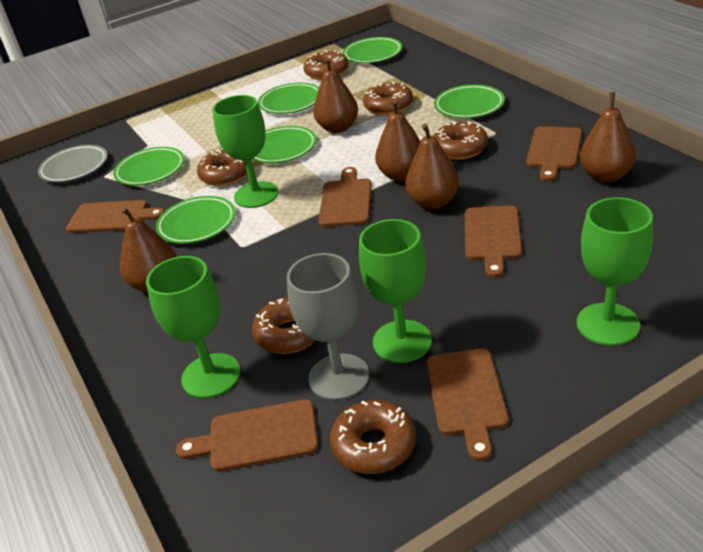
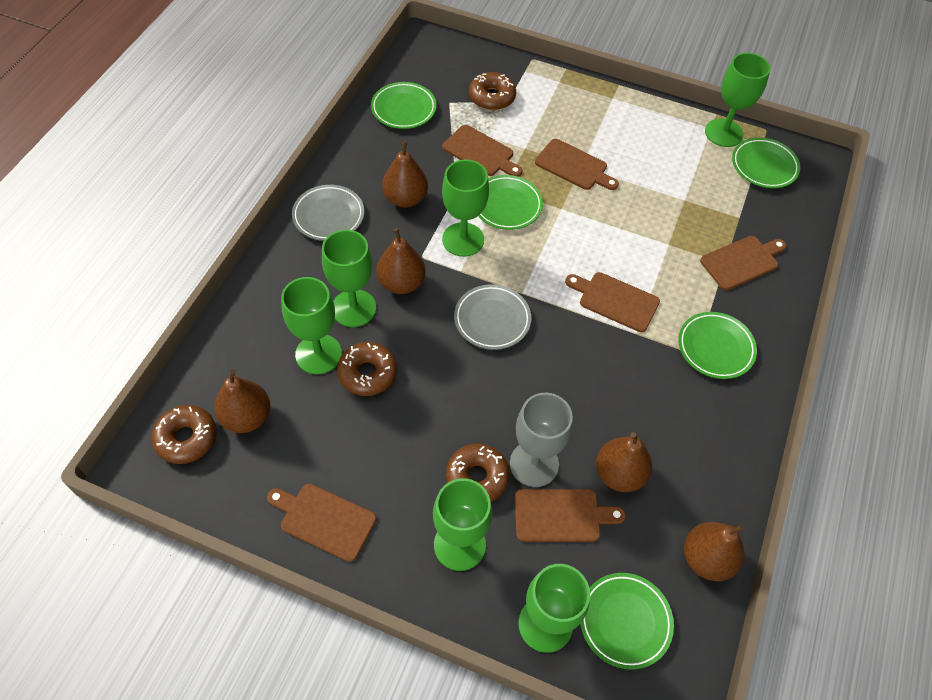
brown donut: 6 -> 4
green goblet: 4 -> 6
green plate: 6 -> 5
grey plate: 1 -> 2

